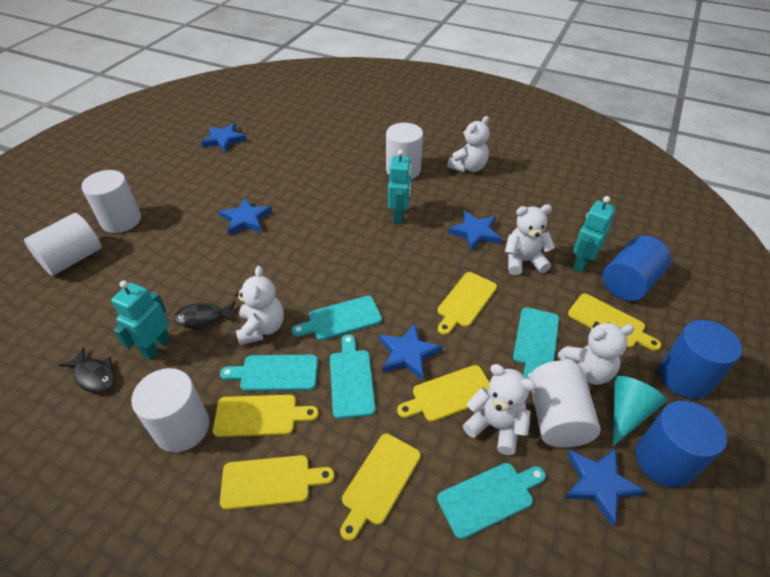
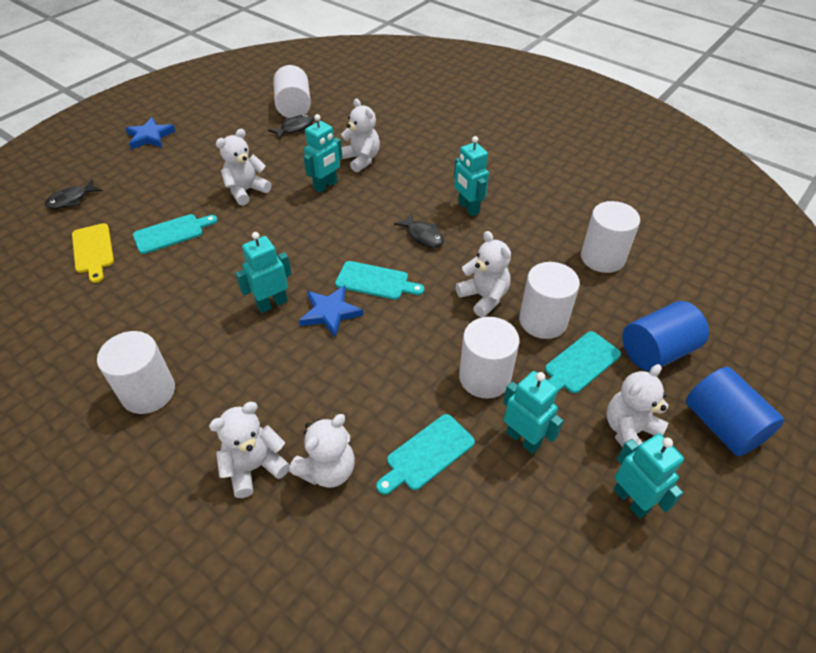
black fish: 2 -> 3
blue cylinder: 3 -> 2
blue star: 5 -> 2
turquoise cone: 1 -> 0
turquoise cutting board: 5 -> 4
turquoise robot: 3 -> 5
white teddy bear: 5 -> 6
yellow cutting board: 6 -> 1

